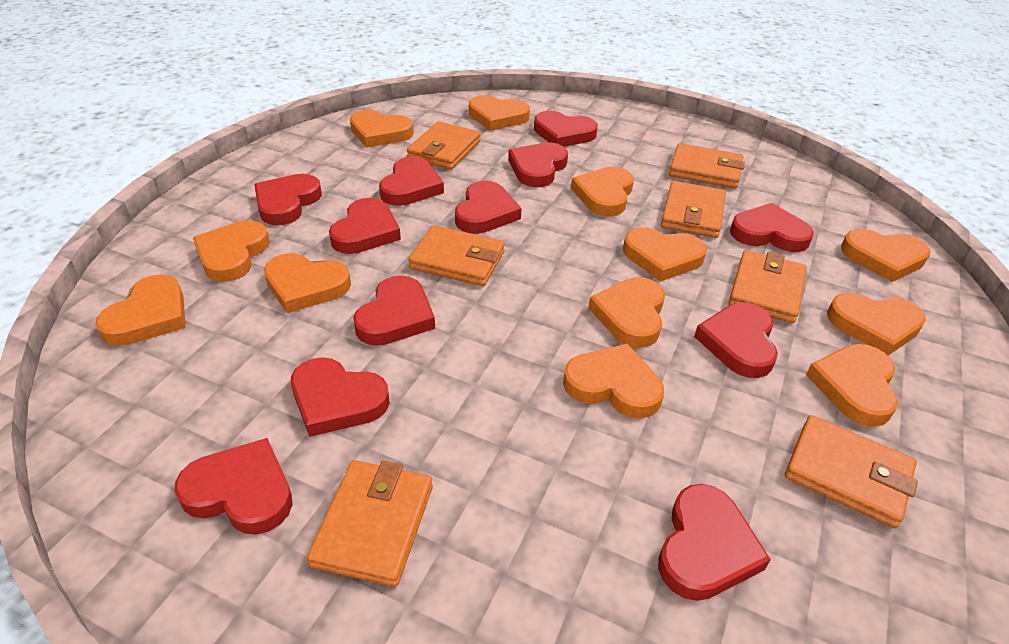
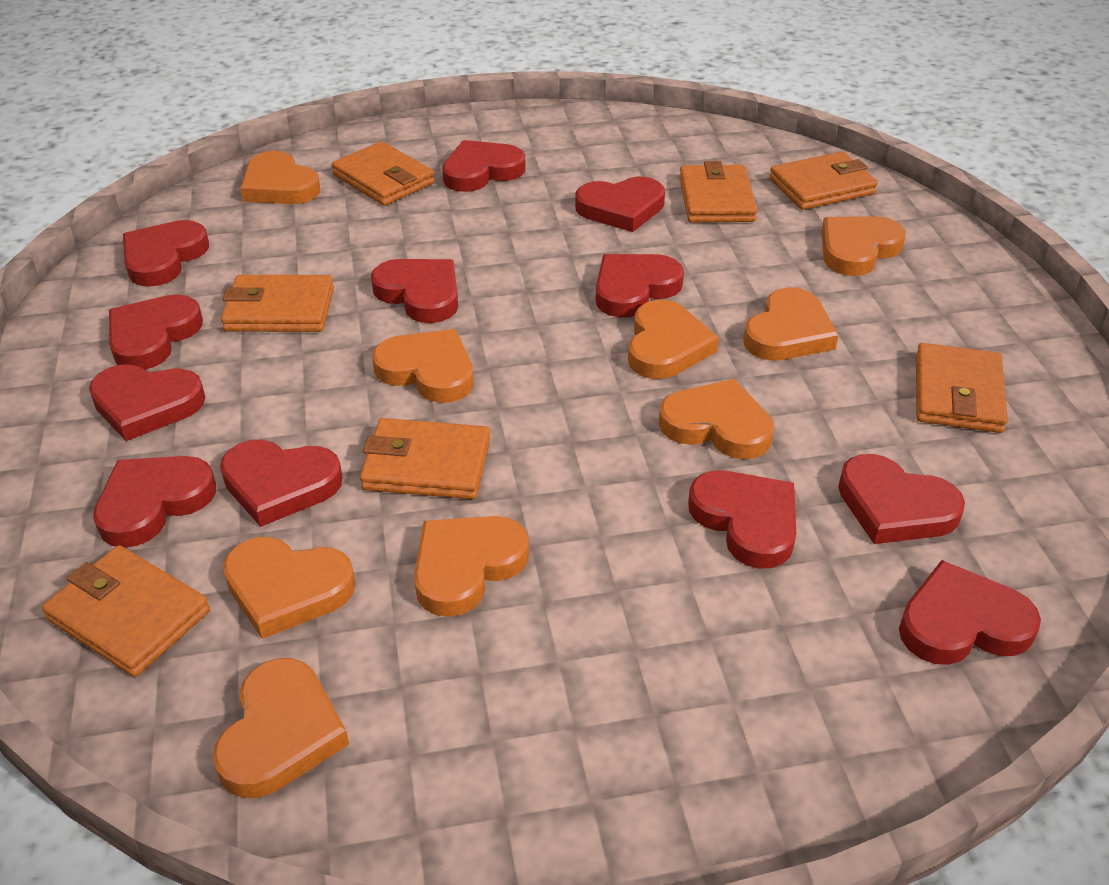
orange heart: 12 -> 9

